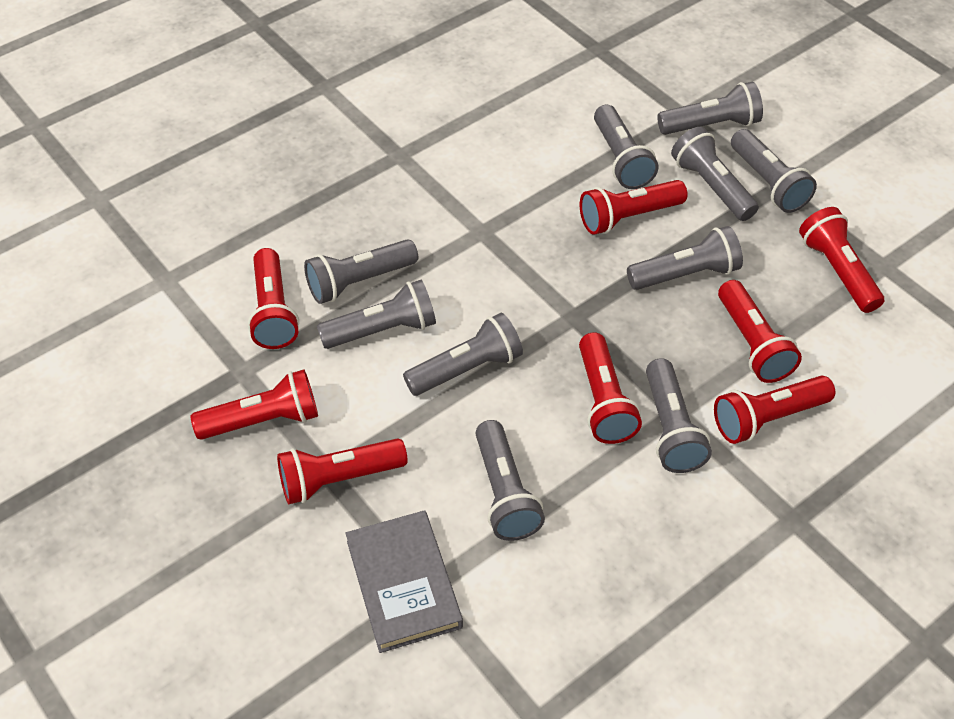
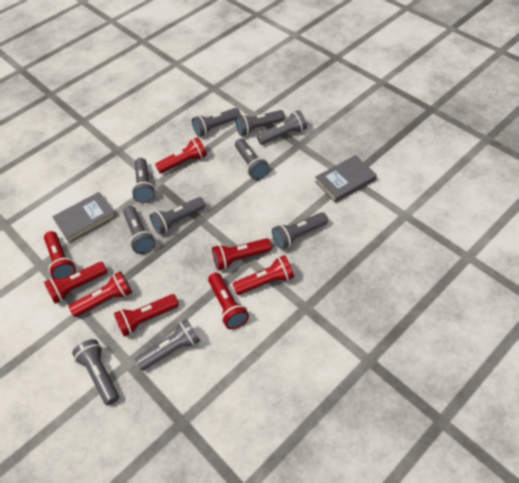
grey book: 1 -> 2

